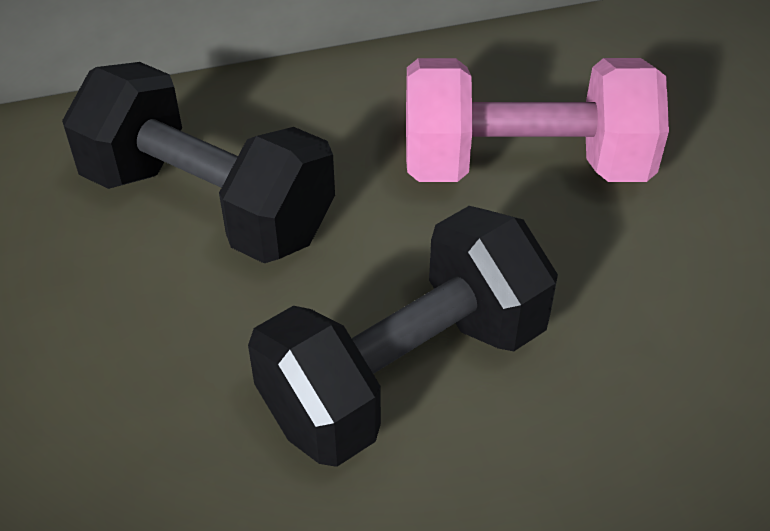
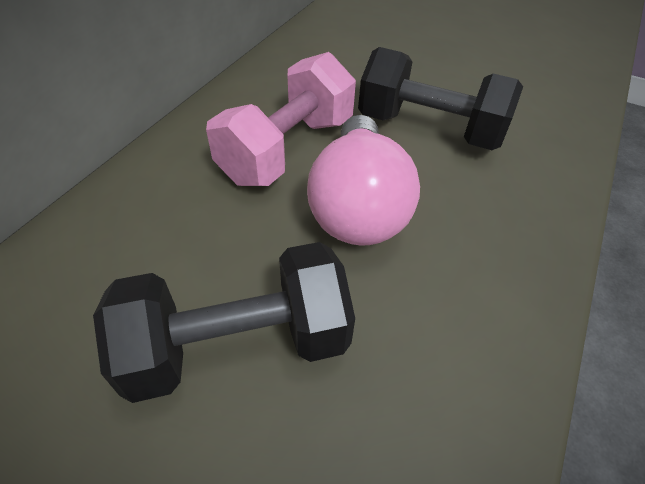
pink light bulb: 0 -> 1

